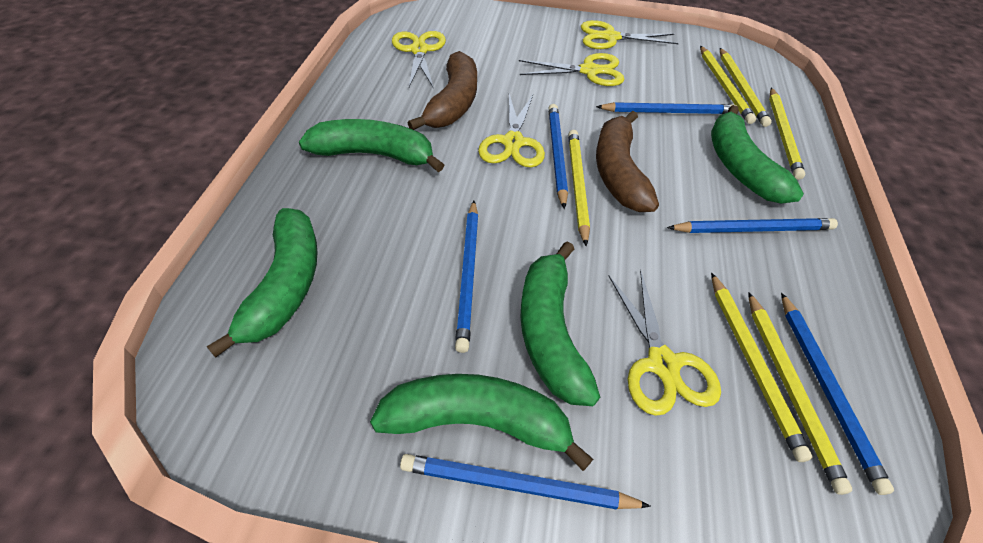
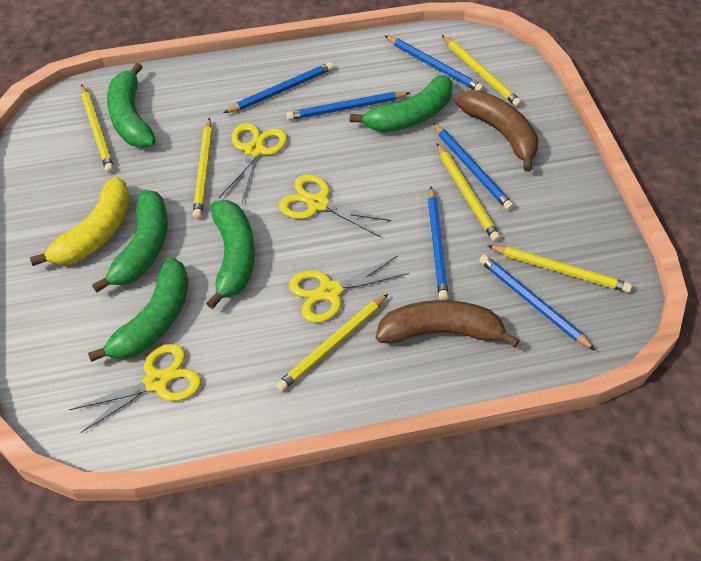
yellow banana: 0 -> 1
yellow scissors: 5 -> 4

